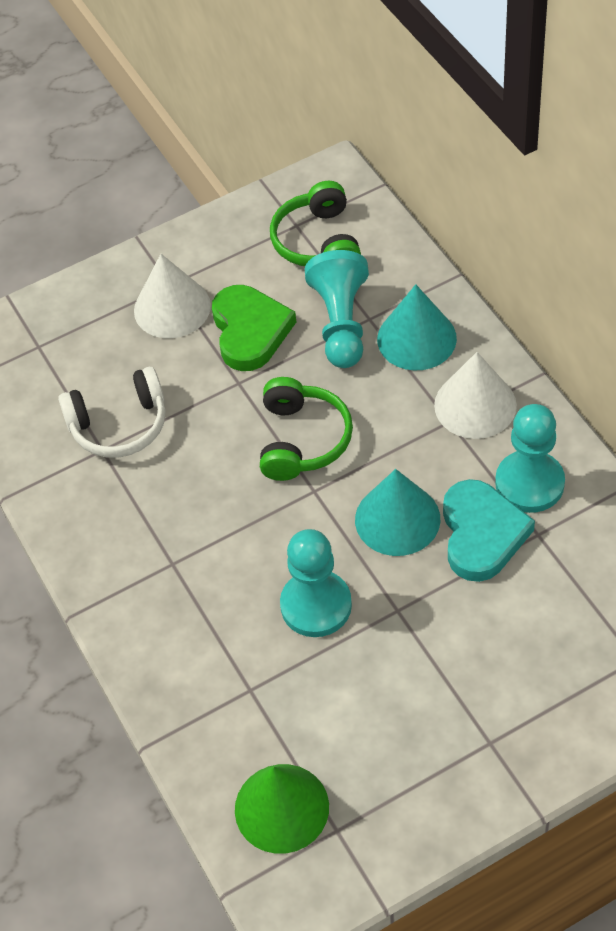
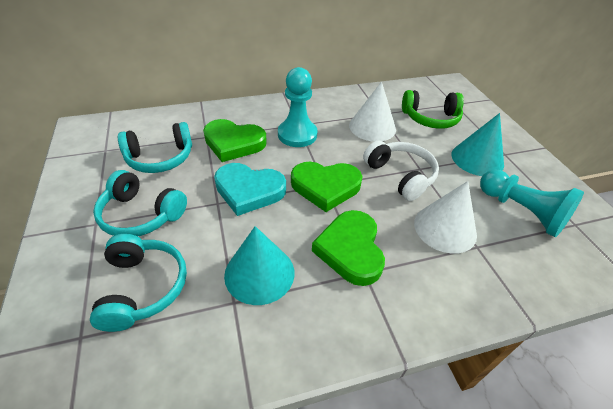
green cone: 1 -> 0
green headphones: 2 -> 1
green heart: 1 -> 3
turquoise headphones: 0 -> 3
turquoise pawn: 3 -> 2

